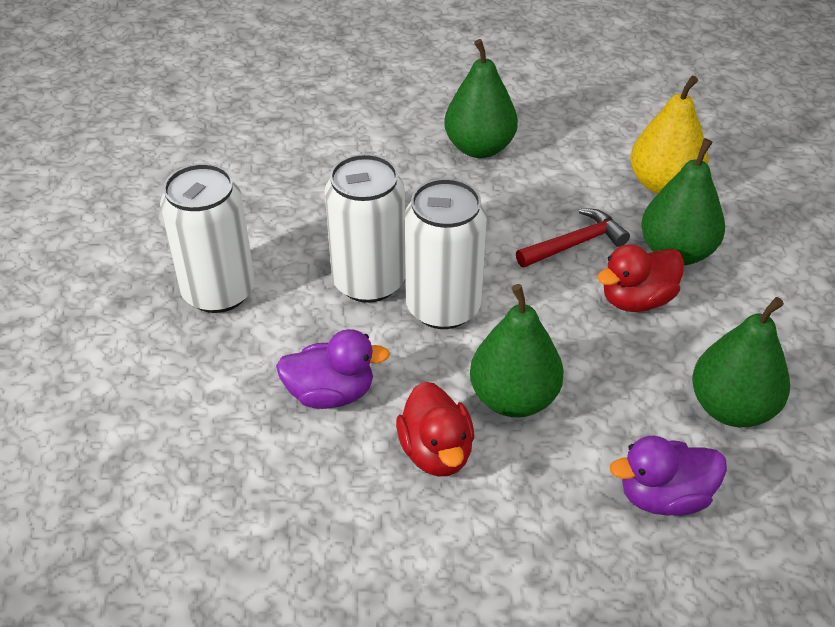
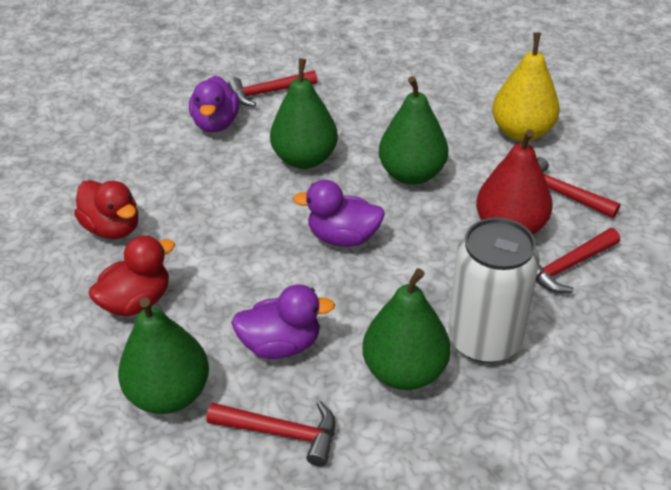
purple duck: 2 -> 3
red hammer: 1 -> 4
red pear: 0 -> 1
white can: 3 -> 1

